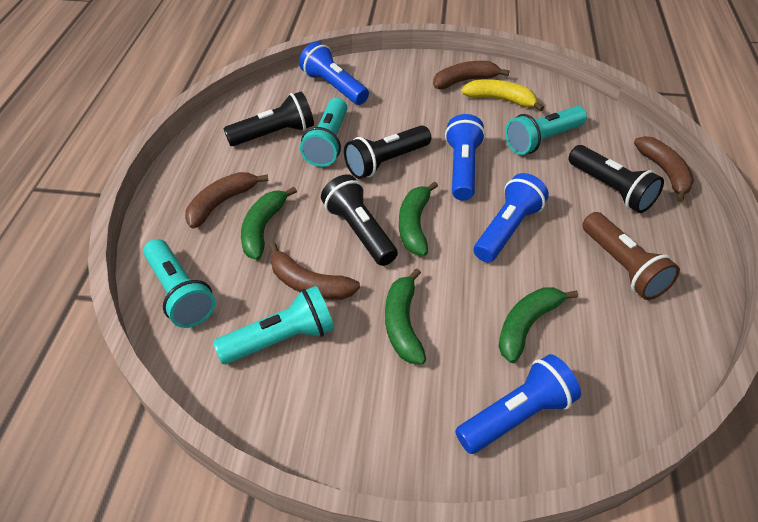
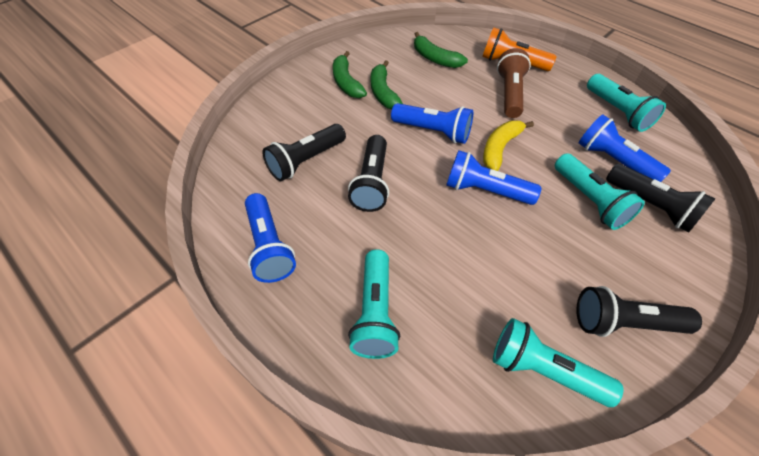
brown banana: 4 -> 0
green banana: 4 -> 3
orange flashlight: 0 -> 1

